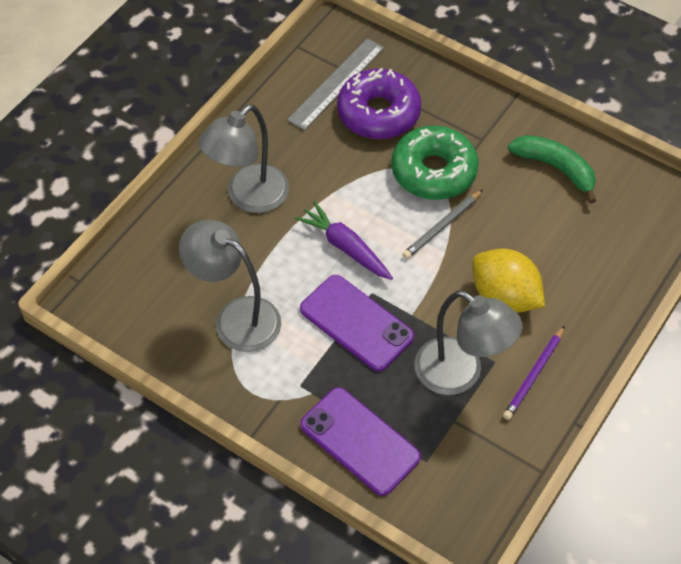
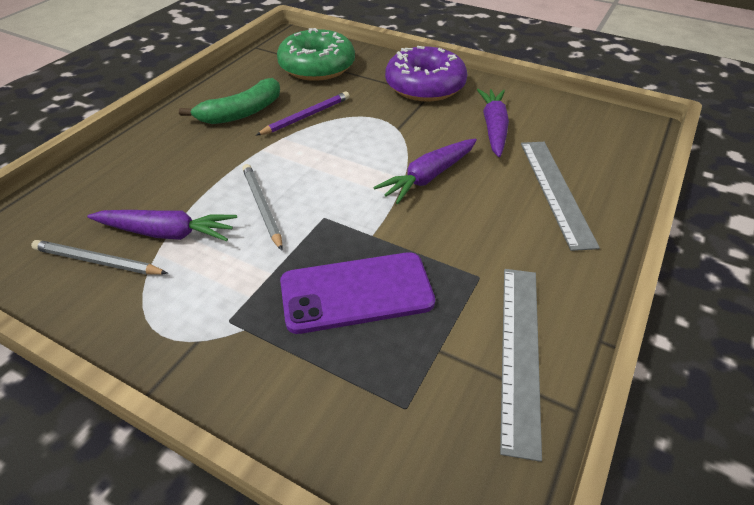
grey lamp: 3 -> 0
grey pencil: 1 -> 2
grey ruler: 1 -> 2
purple carrot: 1 -> 3
purple phone: 2 -> 1
yellow lemon: 1 -> 0

